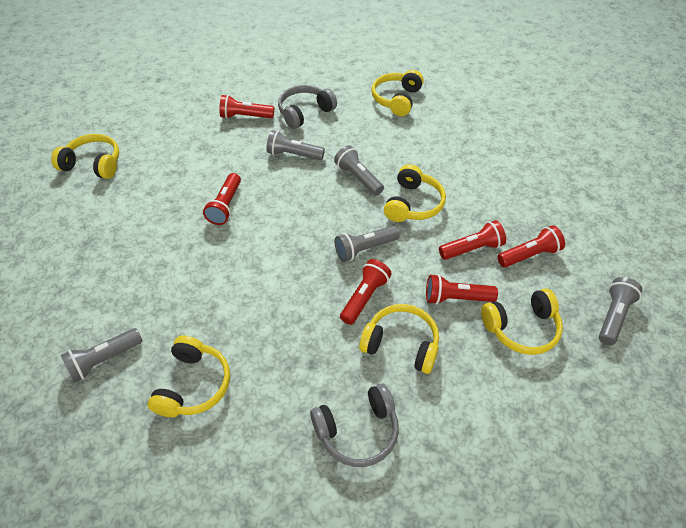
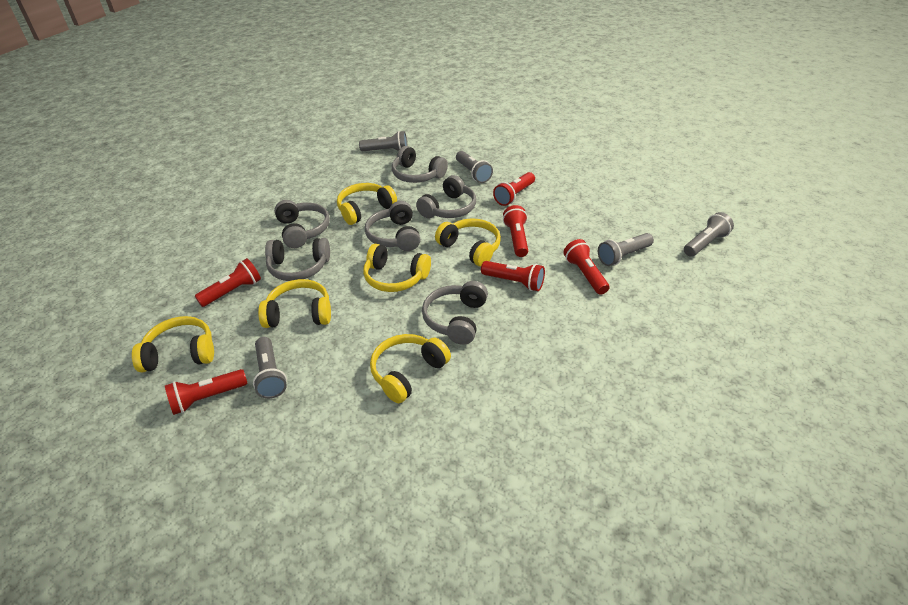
grey headphones: 2 -> 6

